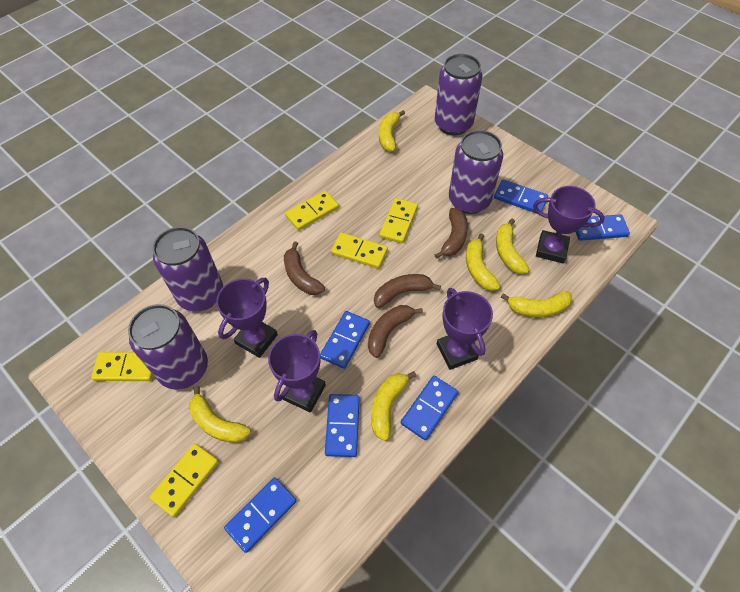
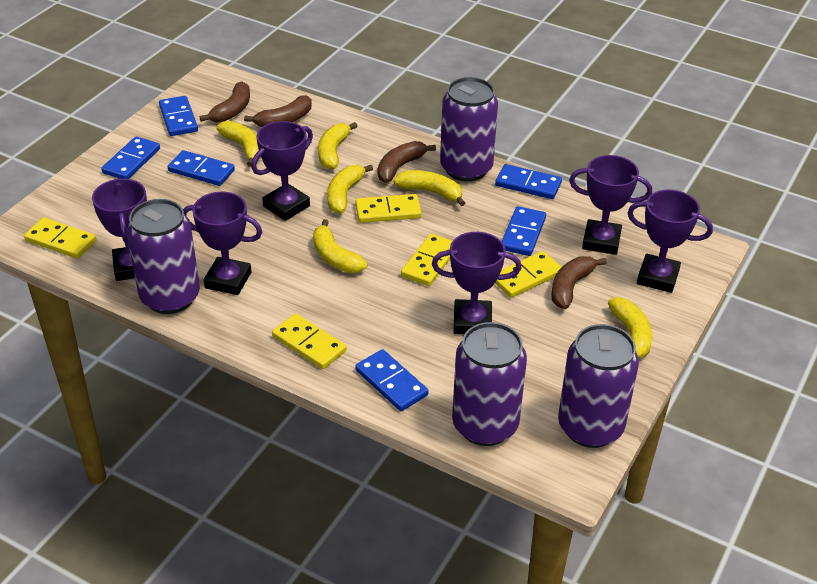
purple trophy: 4 -> 6

